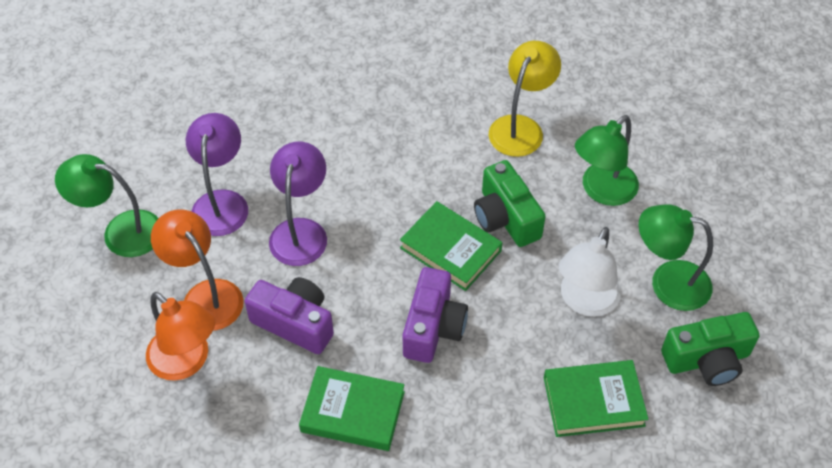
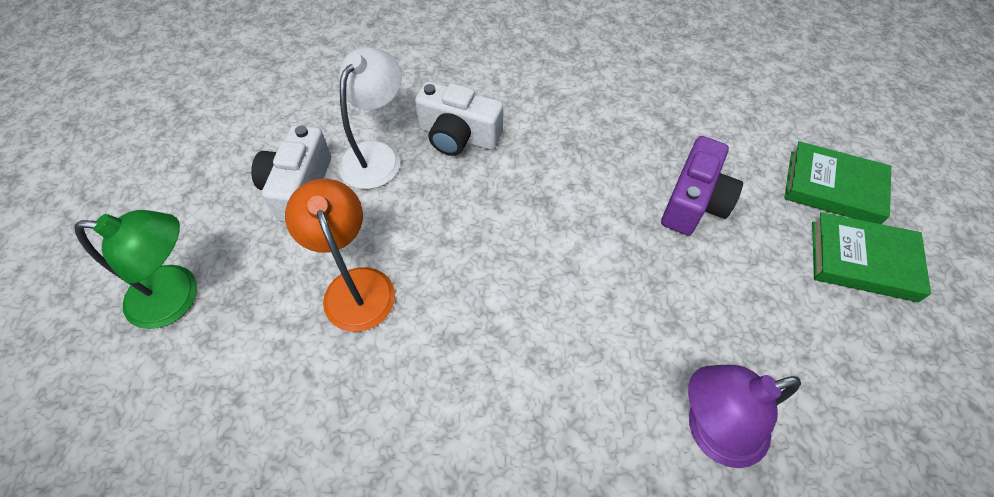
green book: 3 -> 2
green camera: 2 -> 0
green lamp: 3 -> 1
orange lamp: 2 -> 1
purple camera: 2 -> 1
purple lamp: 2 -> 1
white camera: 0 -> 2
yellow lamp: 1 -> 0

